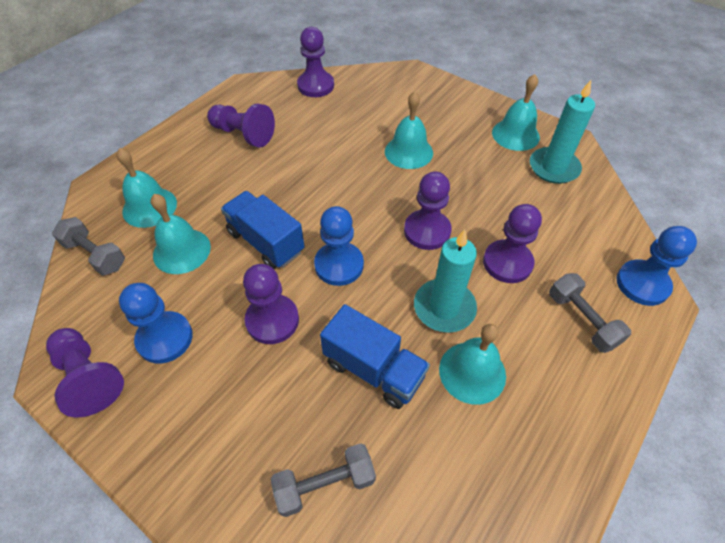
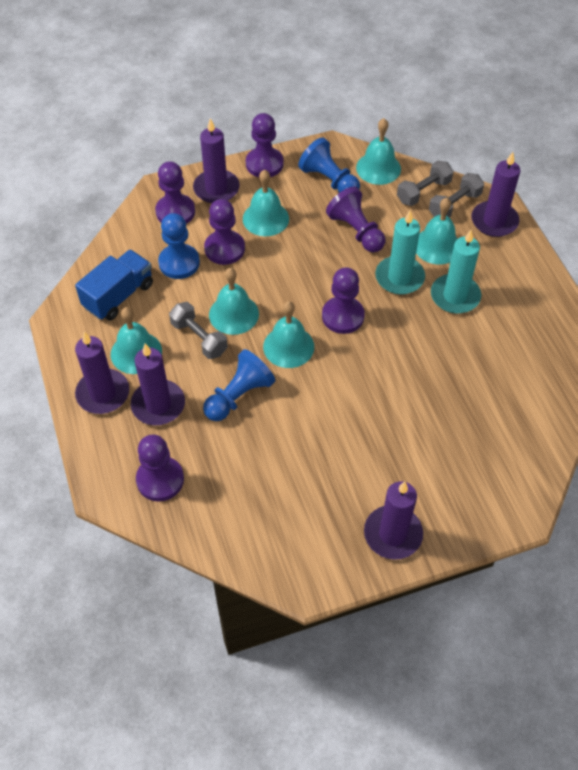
blue truck: 2 -> 1
purple candle: 0 -> 5
turquoise bell: 5 -> 6

